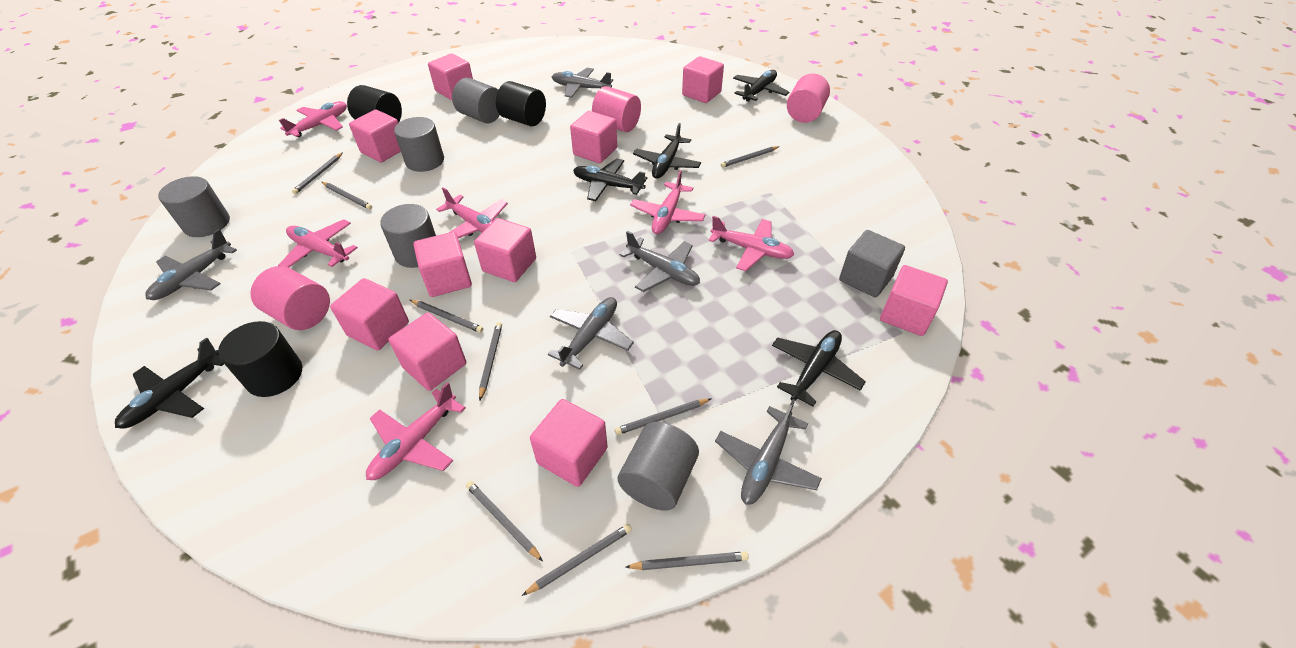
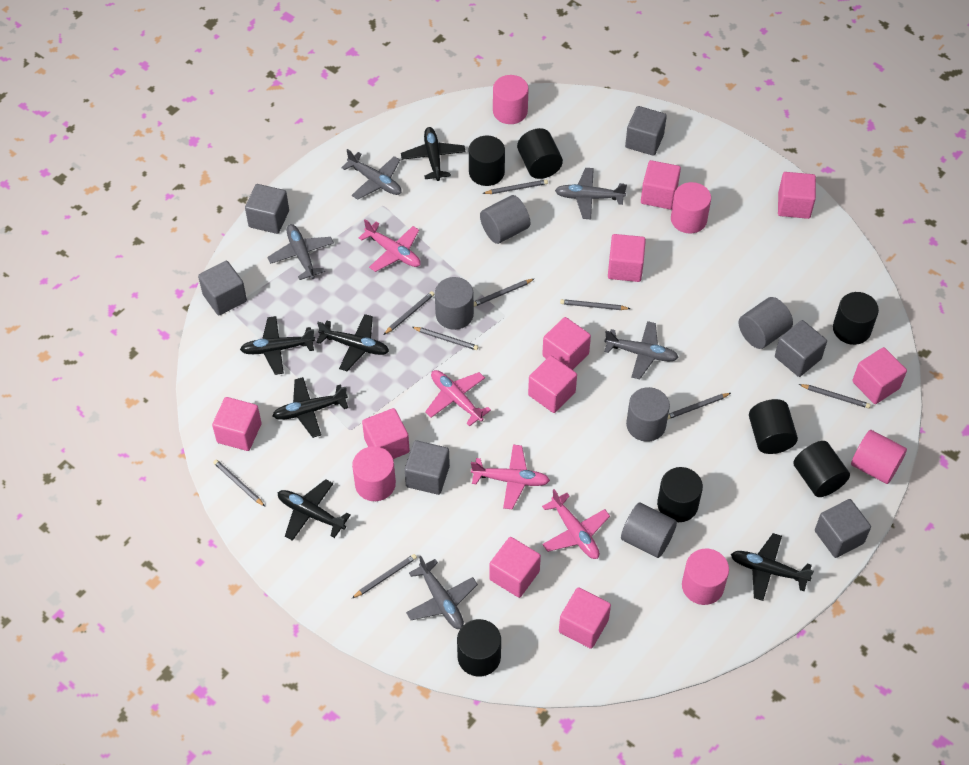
black cylinder: 3 -> 7
black plane: 5 -> 6
grey cube: 1 -> 6
pink cylinder: 3 -> 5
pink plane: 6 -> 4

